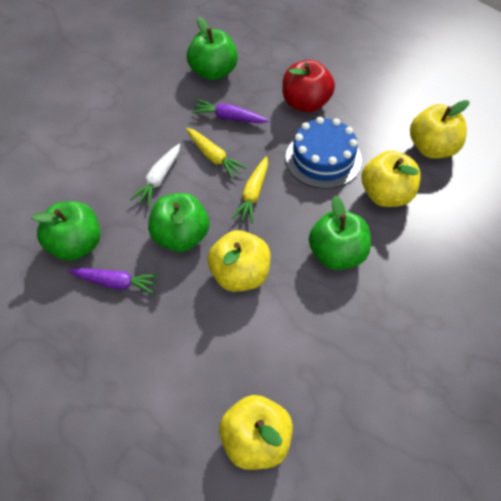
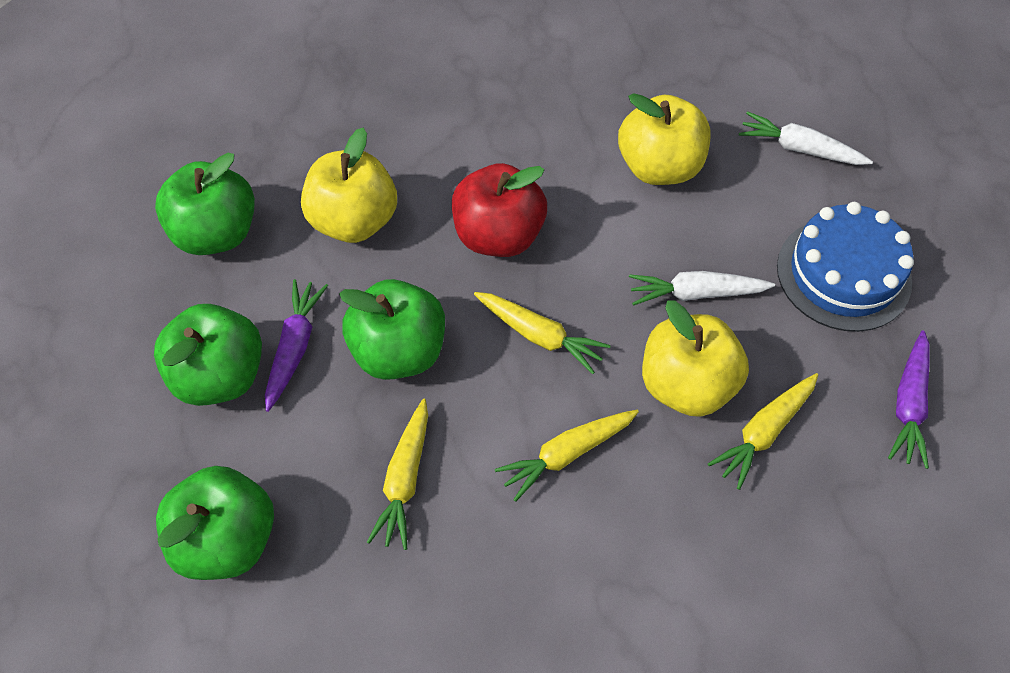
white carrot: 1 -> 2
yellow apple: 4 -> 3
yellow carrot: 2 -> 4

